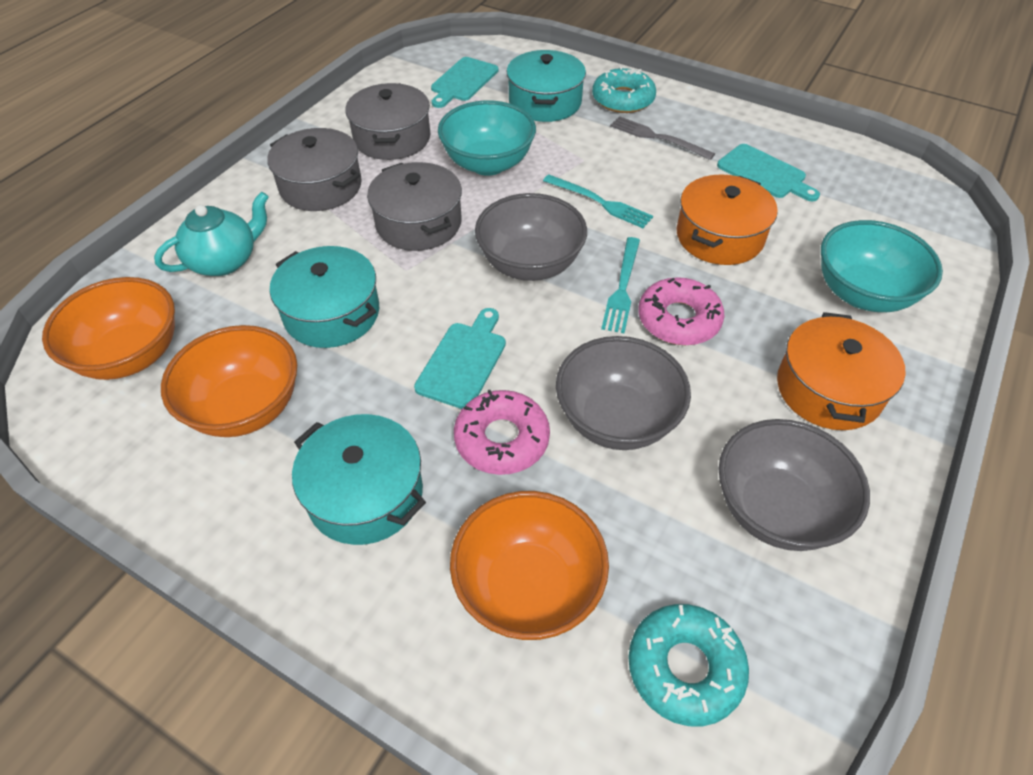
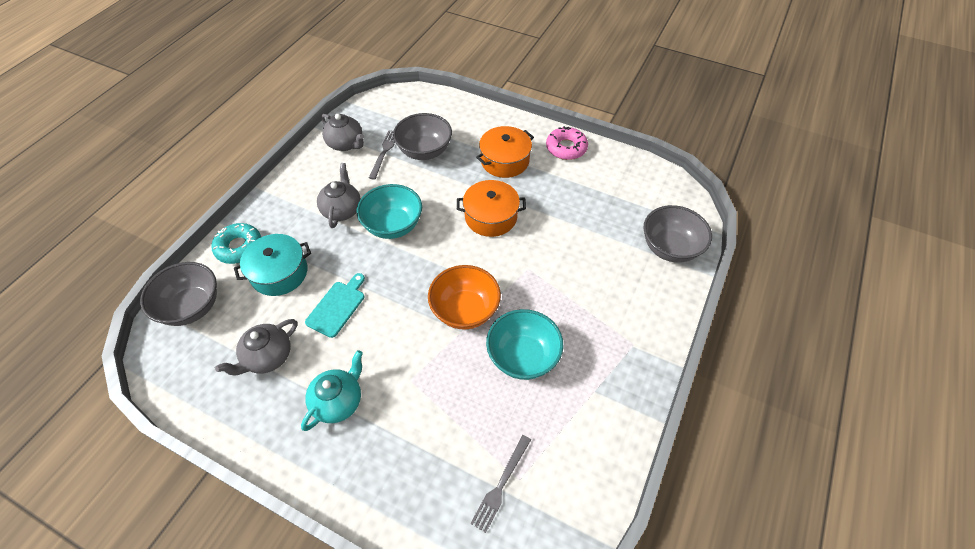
grey fork: 1 -> 2
grey pot: 3 -> 0
grey teapot: 0 -> 3
orange bowl: 3 -> 1
pink donut: 2 -> 1
turquoise cutting board: 3 -> 1
turquoise donut: 2 -> 1
turquoise fork: 2 -> 0
turquoise pot: 3 -> 1

